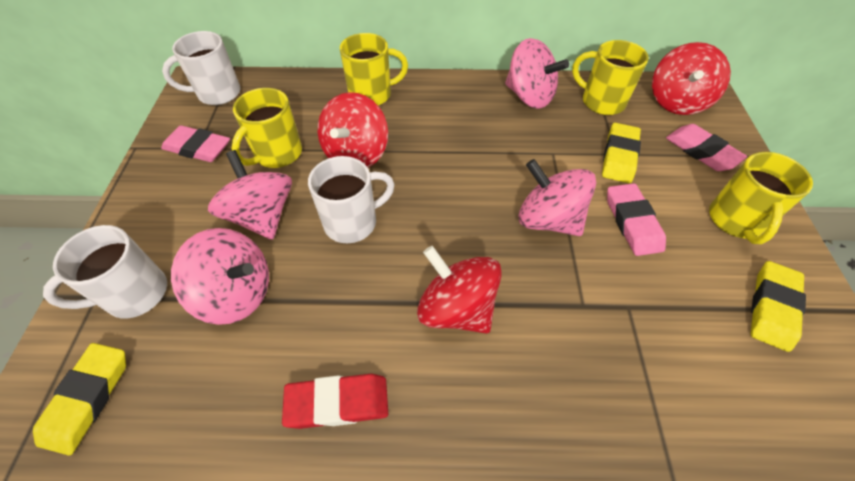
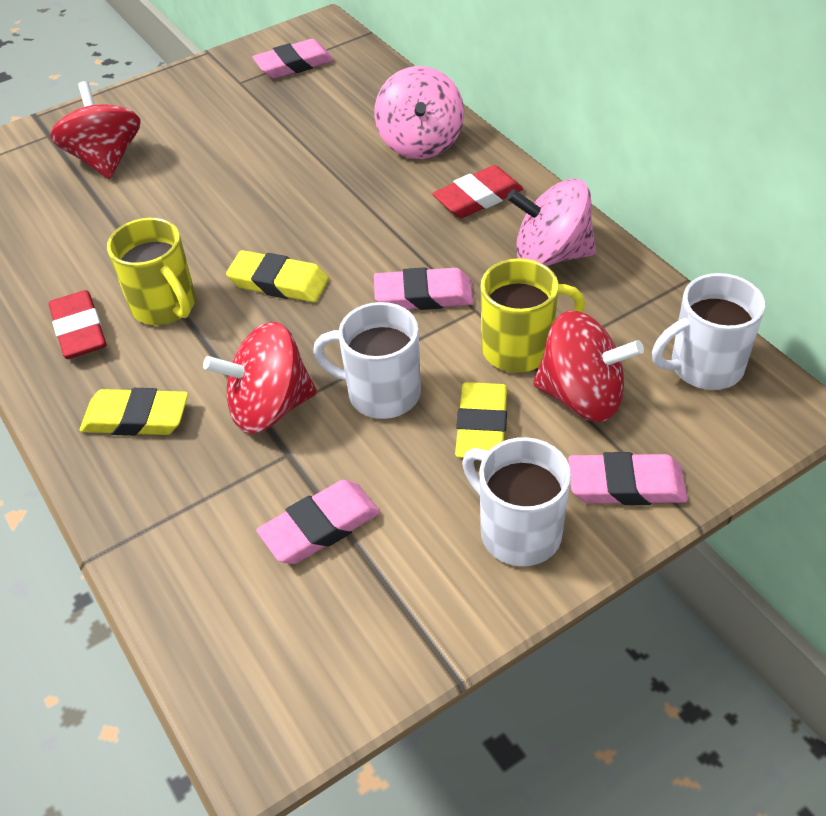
pink eraser: 3 -> 4
pink spinning top: 4 -> 2
red eraser: 1 -> 2
yellow mug: 4 -> 2

